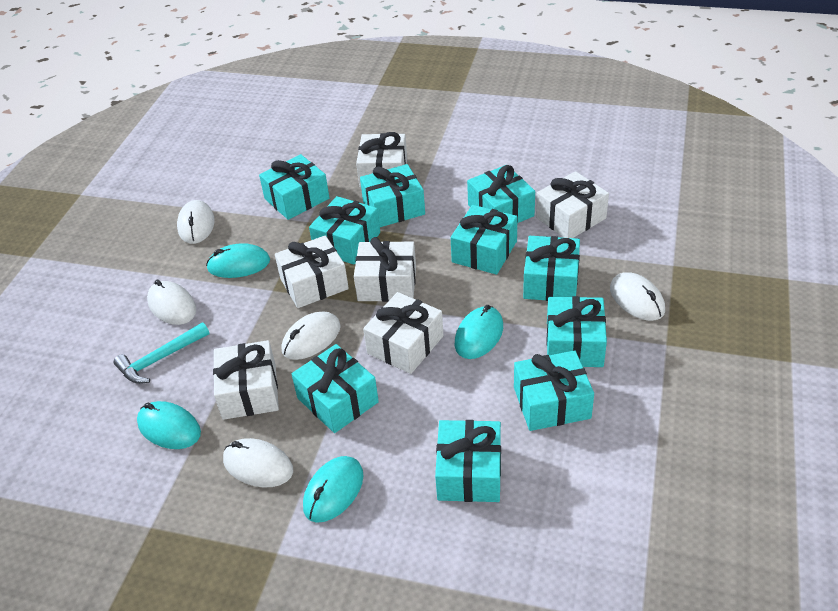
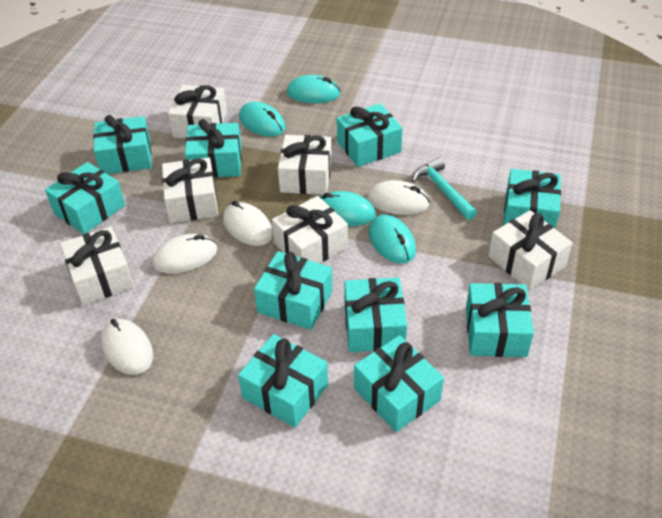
white mouse: 5 -> 4

